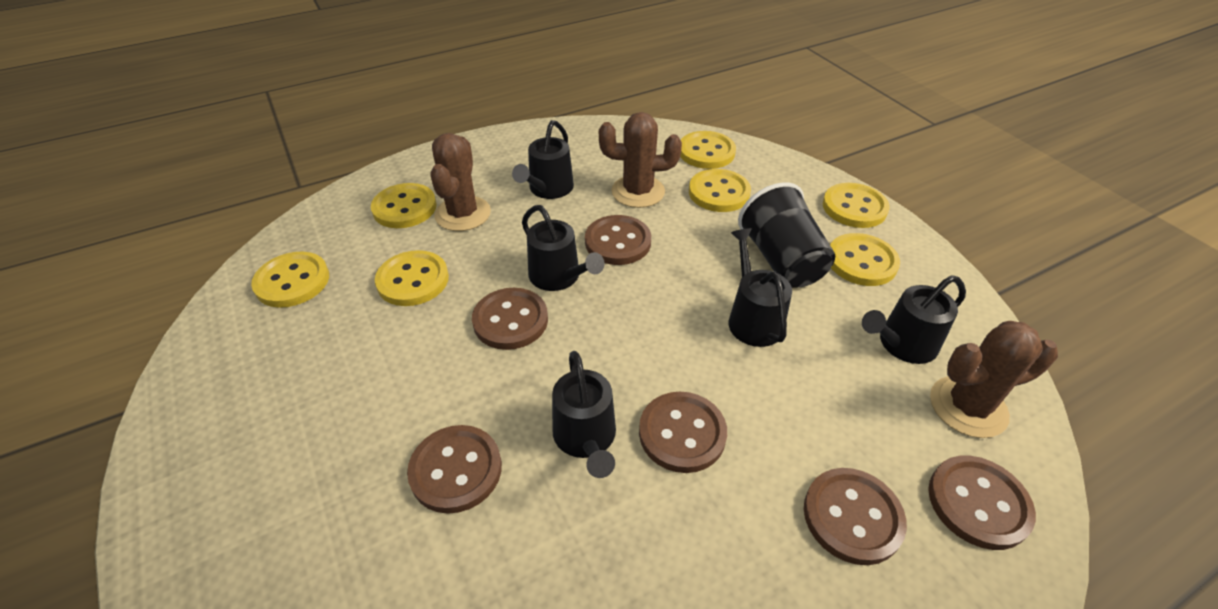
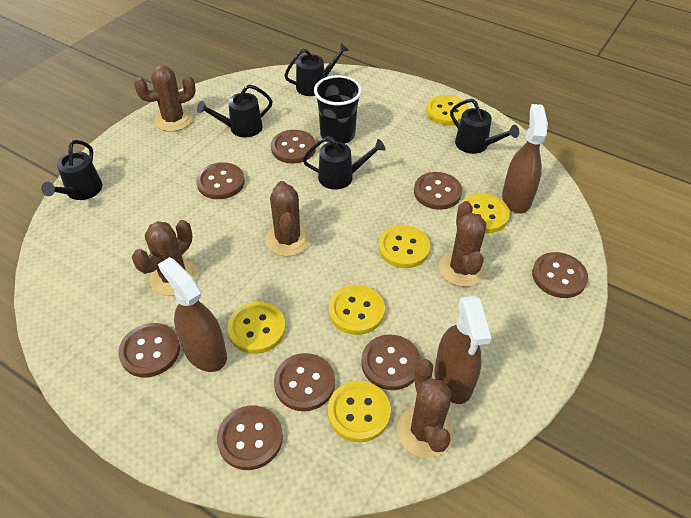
brown button: 6 -> 8
brown cactus: 3 -> 5
brown spray bottle: 0 -> 3
yellow button: 7 -> 6

